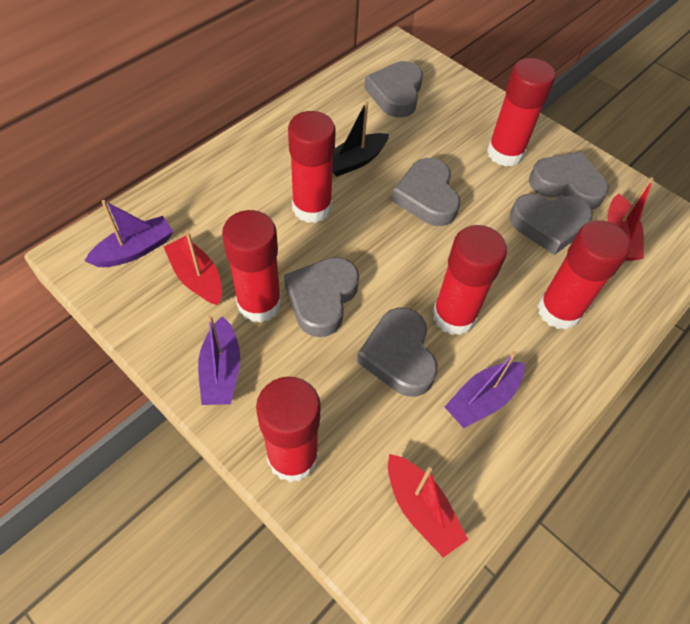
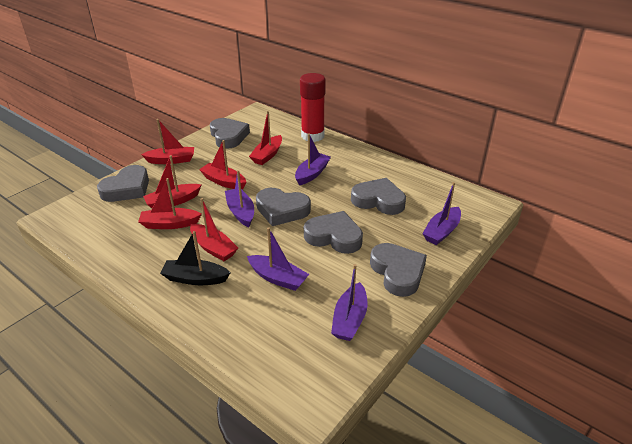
purple boat: 3 -> 5
red boat: 3 -> 6
red glue stick: 6 -> 1

